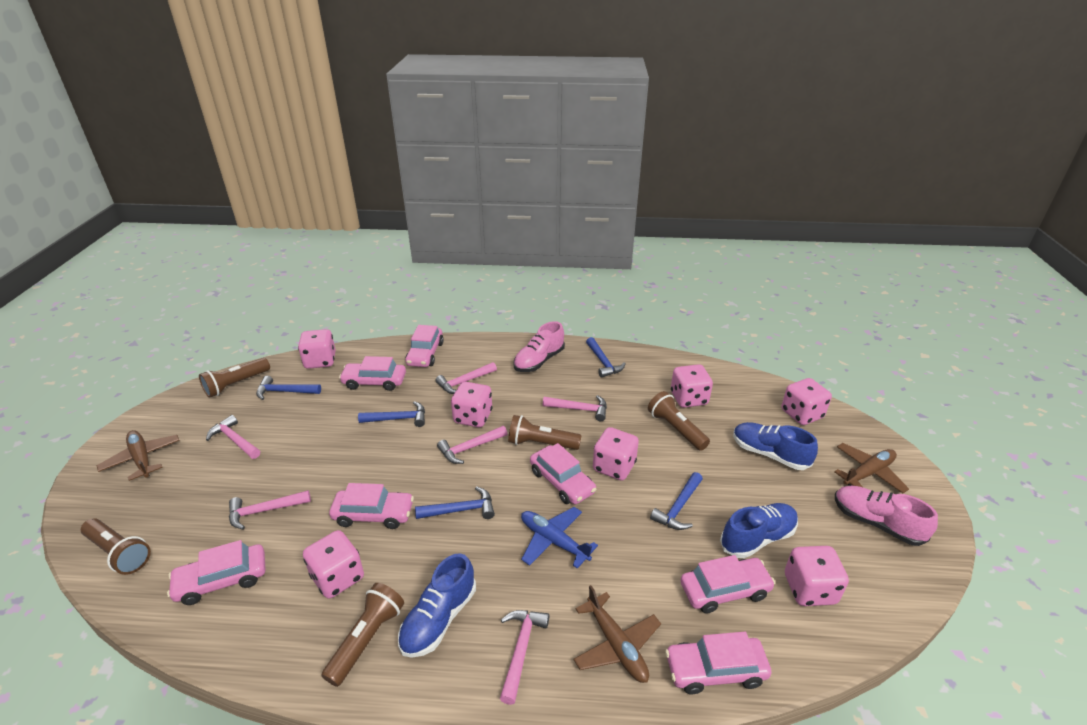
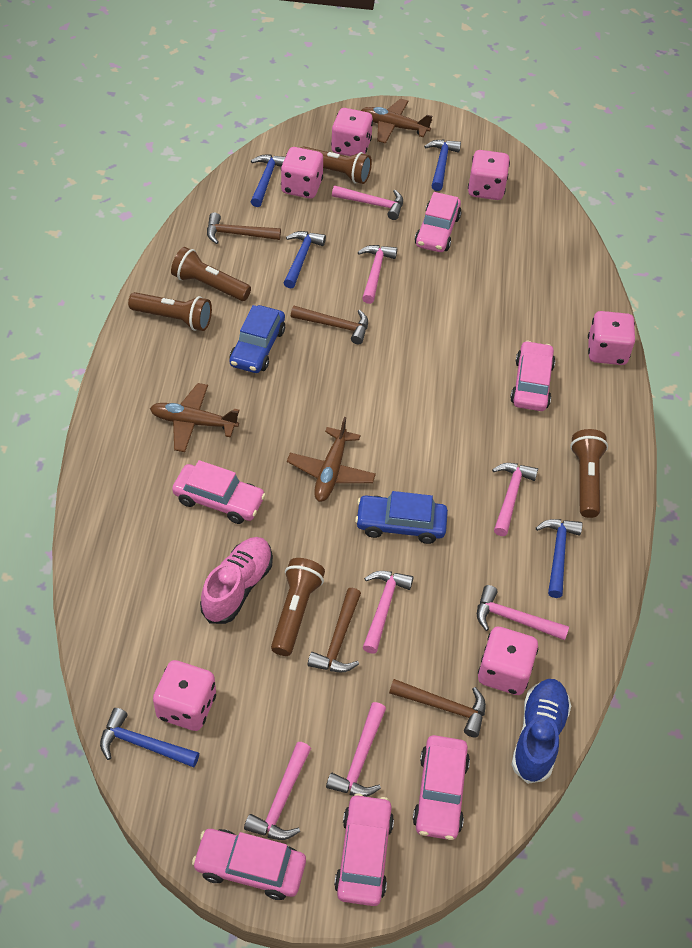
blue car: 0 -> 2
blue plane: 1 -> 0
blue shoe: 3 -> 1
brown hammer: 0 -> 4
pink car: 7 -> 6
pink dice: 7 -> 6
pink hammer: 6 -> 7
pink shoe: 2 -> 1

